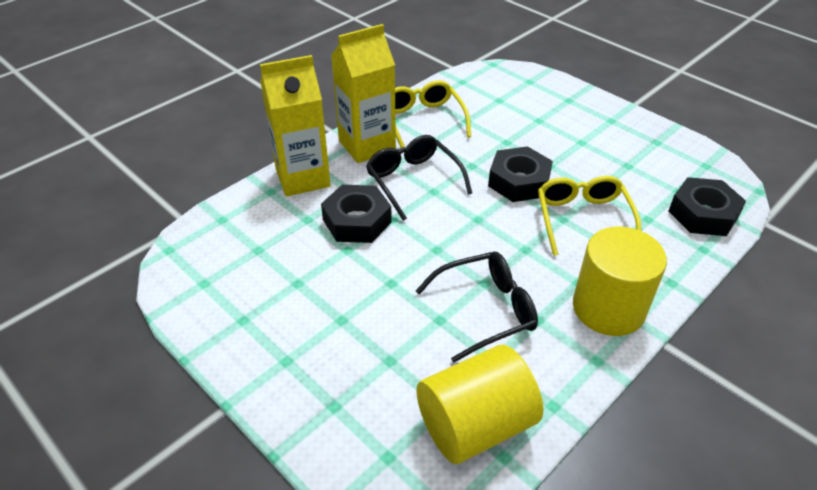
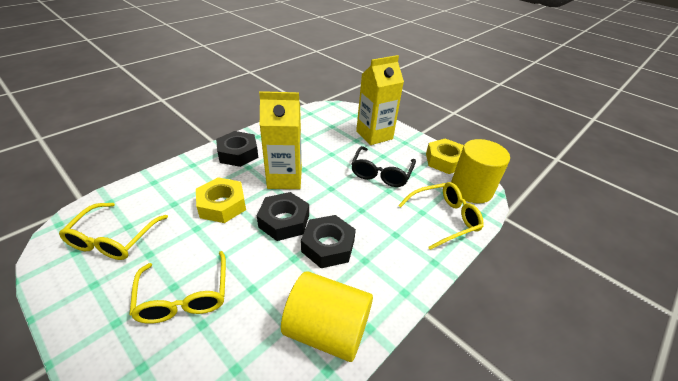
black glasses: 2 -> 1
yellow glasses: 2 -> 3
yellow nut: 0 -> 2

